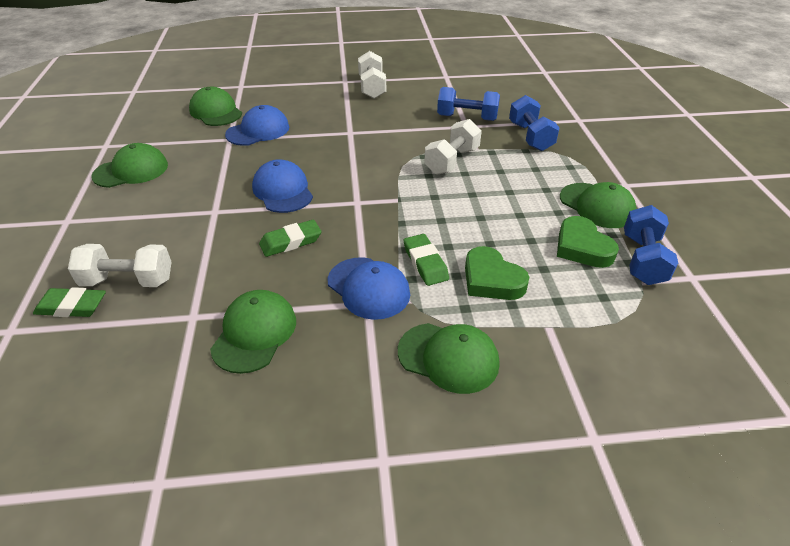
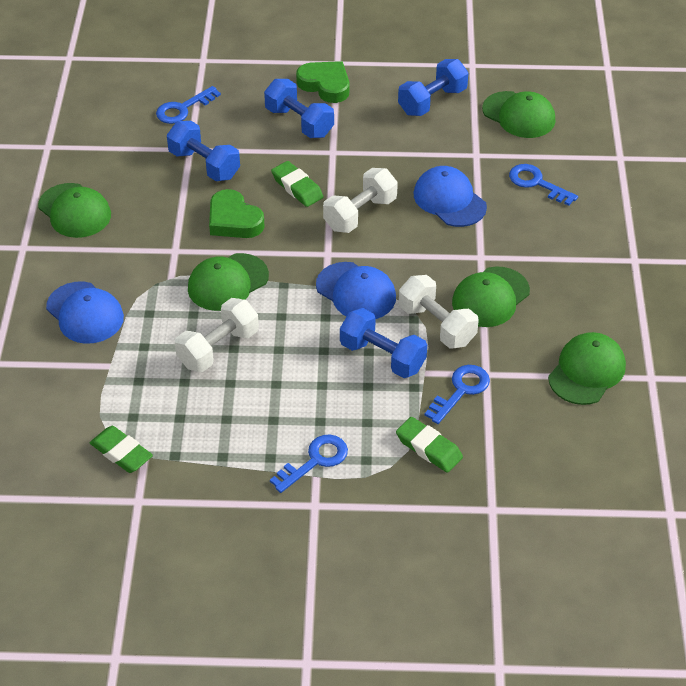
blue dumbbell: 3 -> 4
blue key: 0 -> 4

